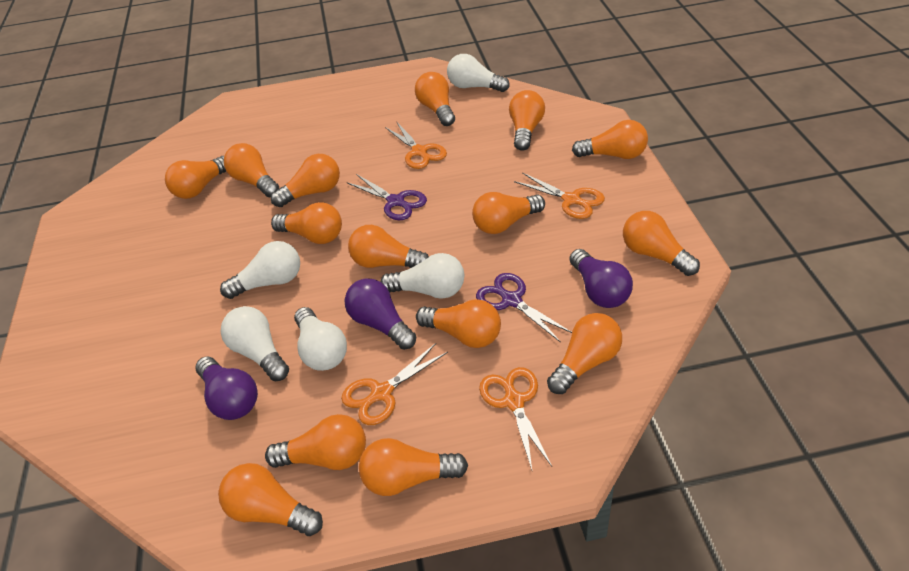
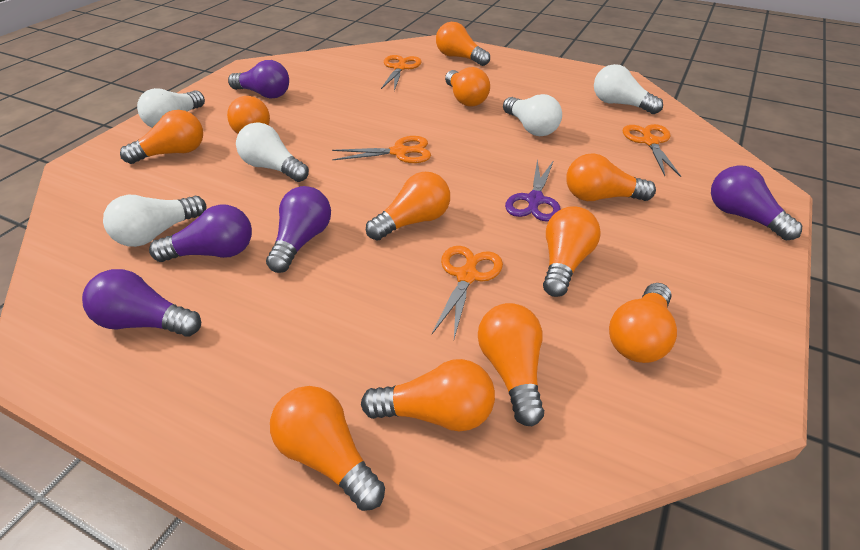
orange light bulb: 15 -> 11
purple light bulb: 3 -> 5
purple scissors: 2 -> 1

